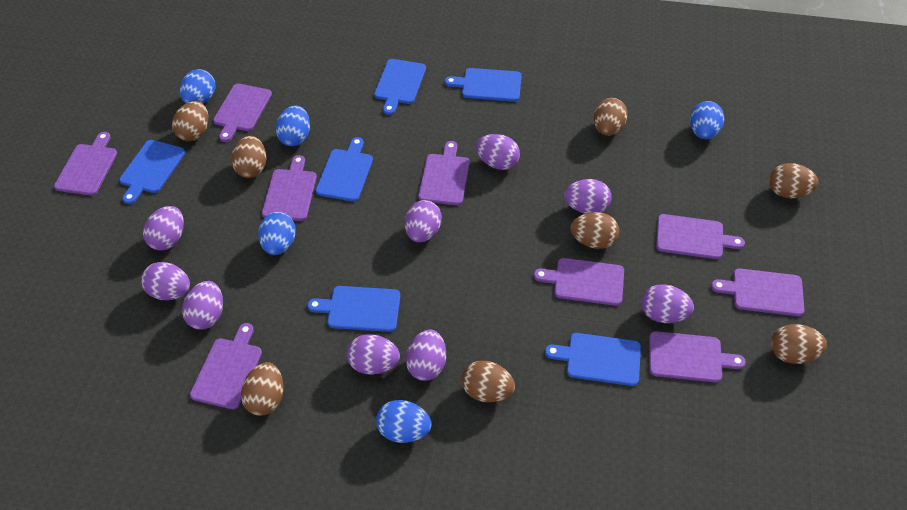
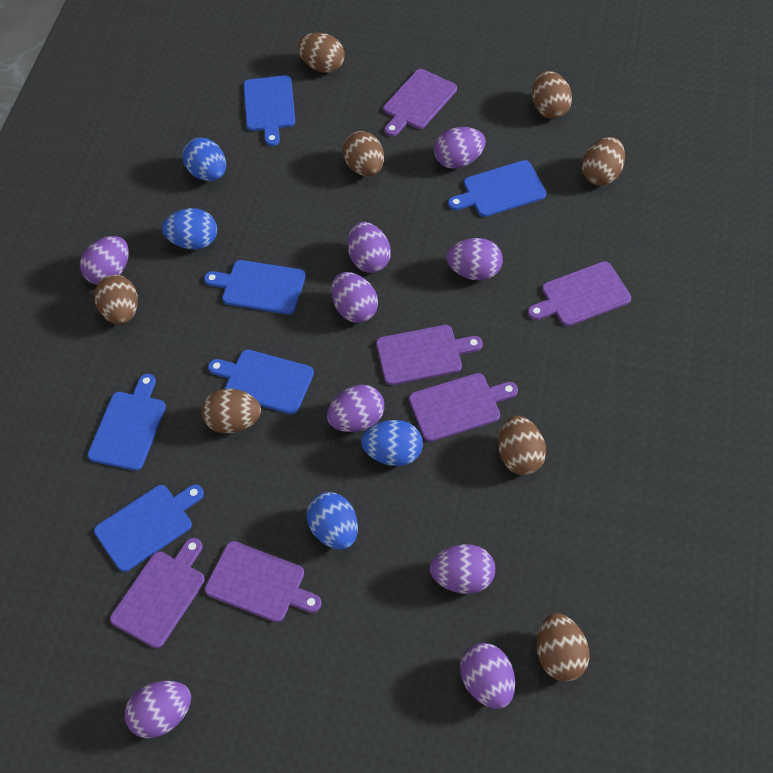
blue egg: 5 -> 4
purple cutting board: 9 -> 6

